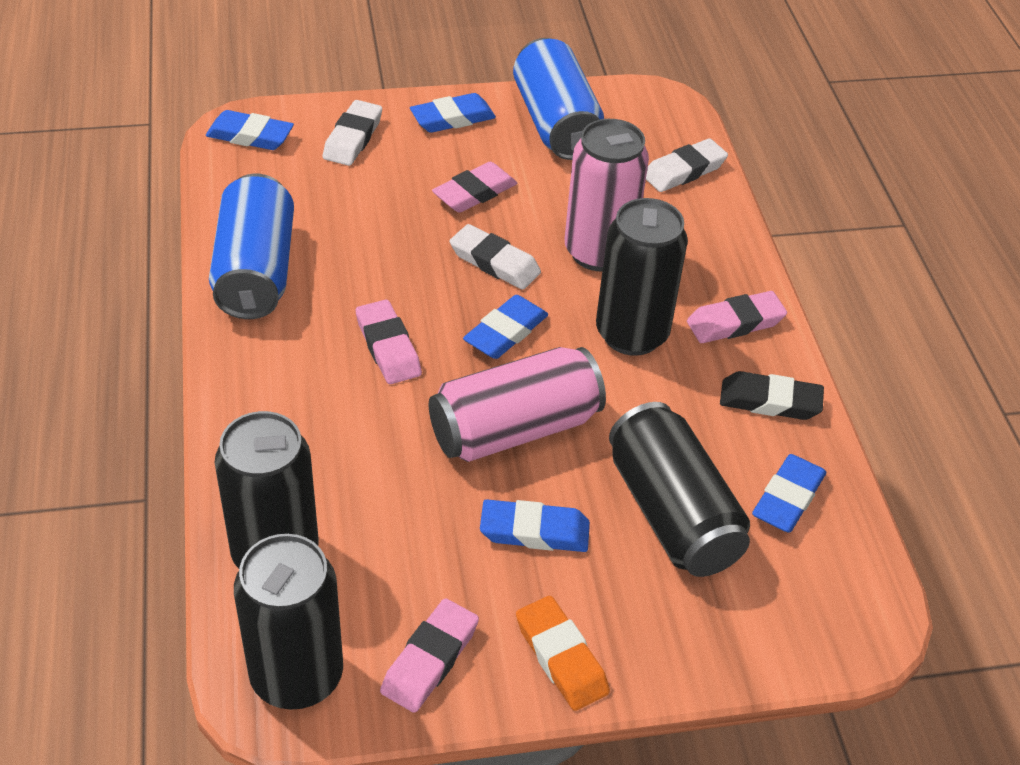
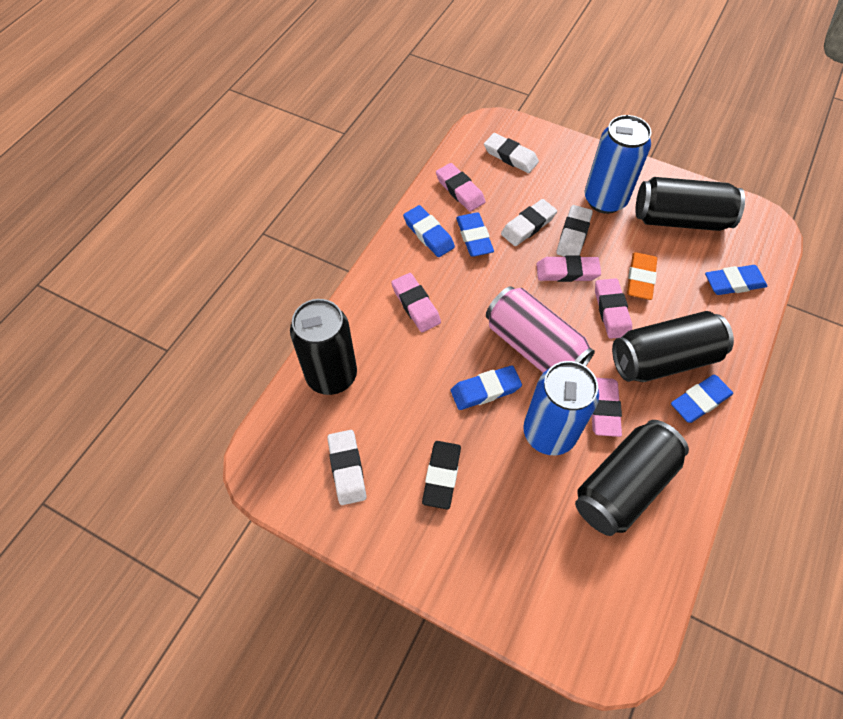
pink can: 2 -> 1
pink eraser: 4 -> 5
white eraser: 3 -> 4

